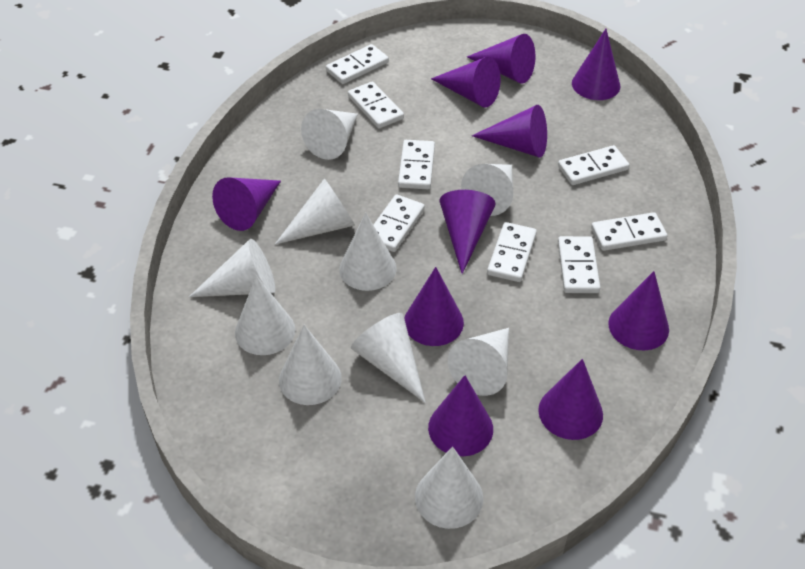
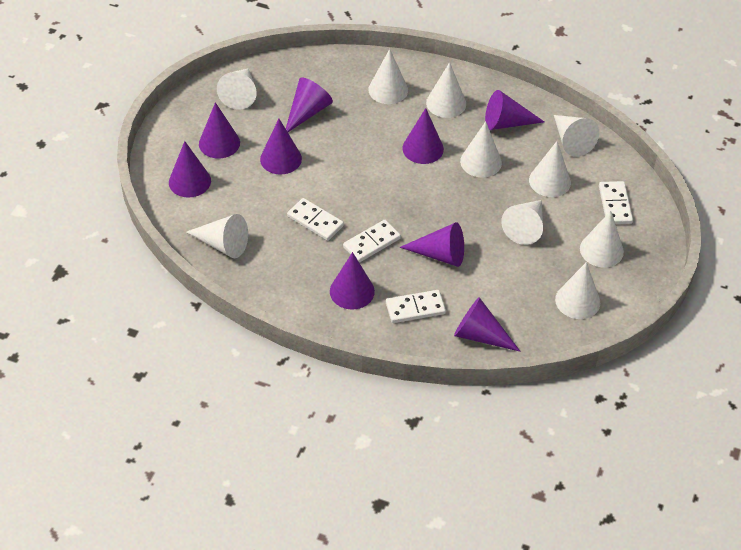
purple cone: 10 -> 9
white domino: 8 -> 4

